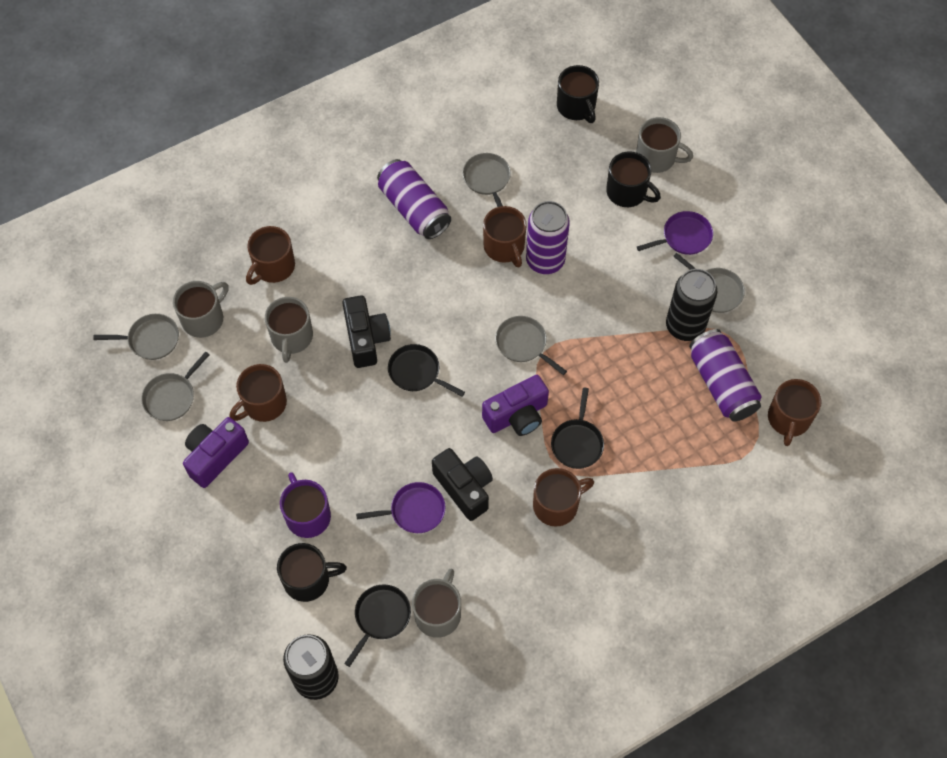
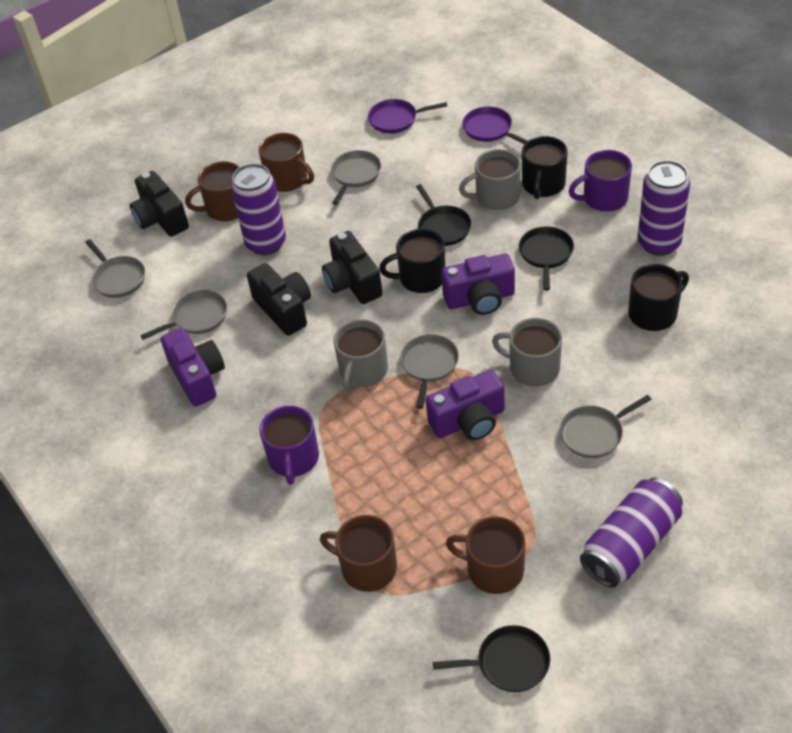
black camera: 2 -> 3
black can: 2 -> 0
brown mug: 5 -> 4
grey mug: 4 -> 3
purple camera: 2 -> 3
purple mug: 1 -> 2

